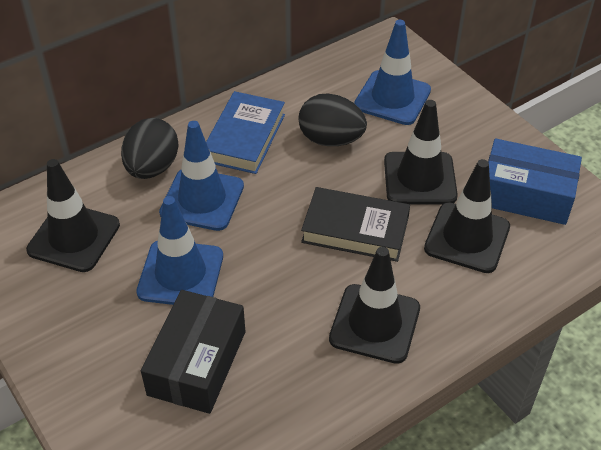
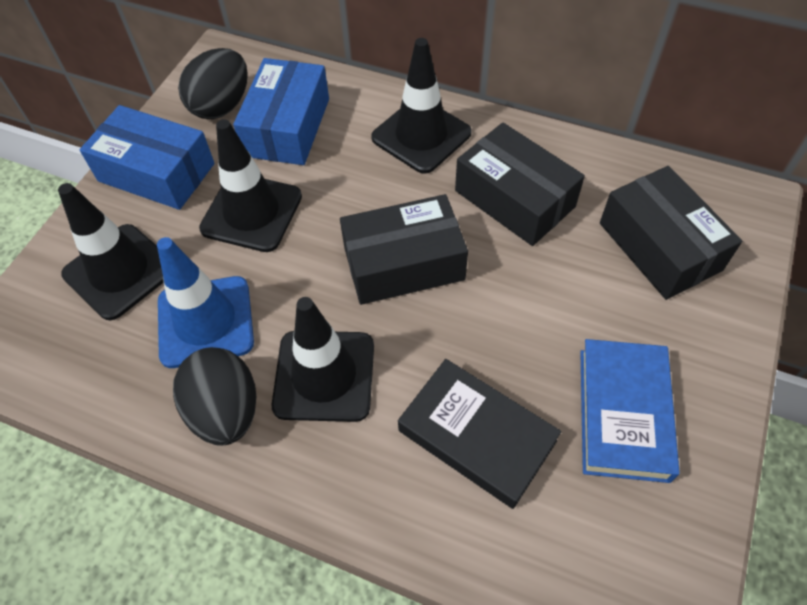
black box: 1 -> 3
blue box: 1 -> 2
blue traffic cone: 3 -> 1

